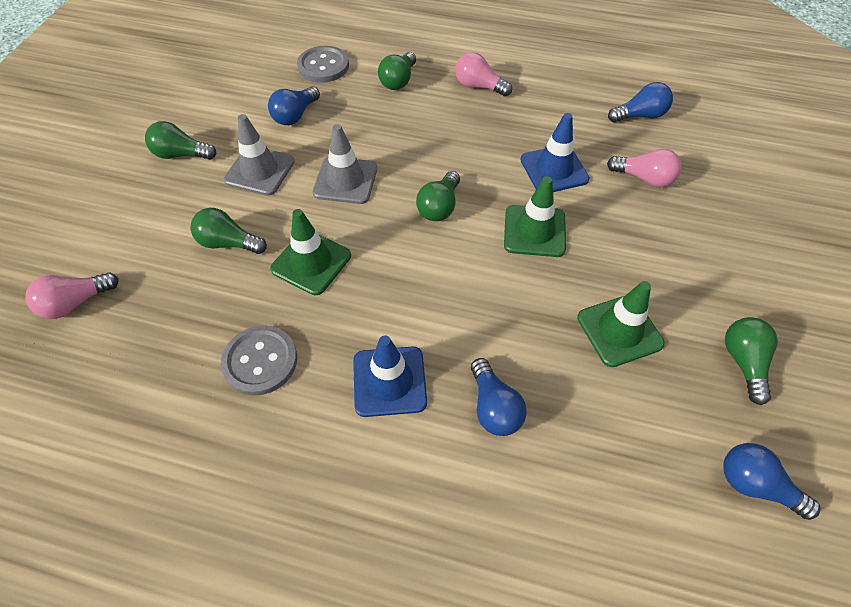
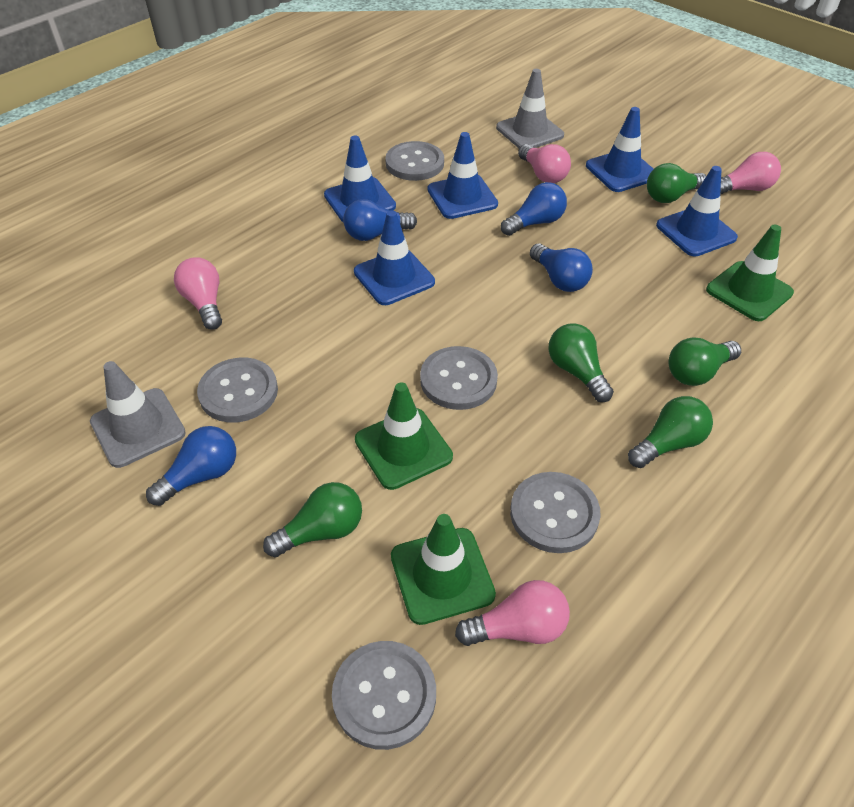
blue traffic cone: 2 -> 5
grey button: 2 -> 5
pink light bulb: 3 -> 4

